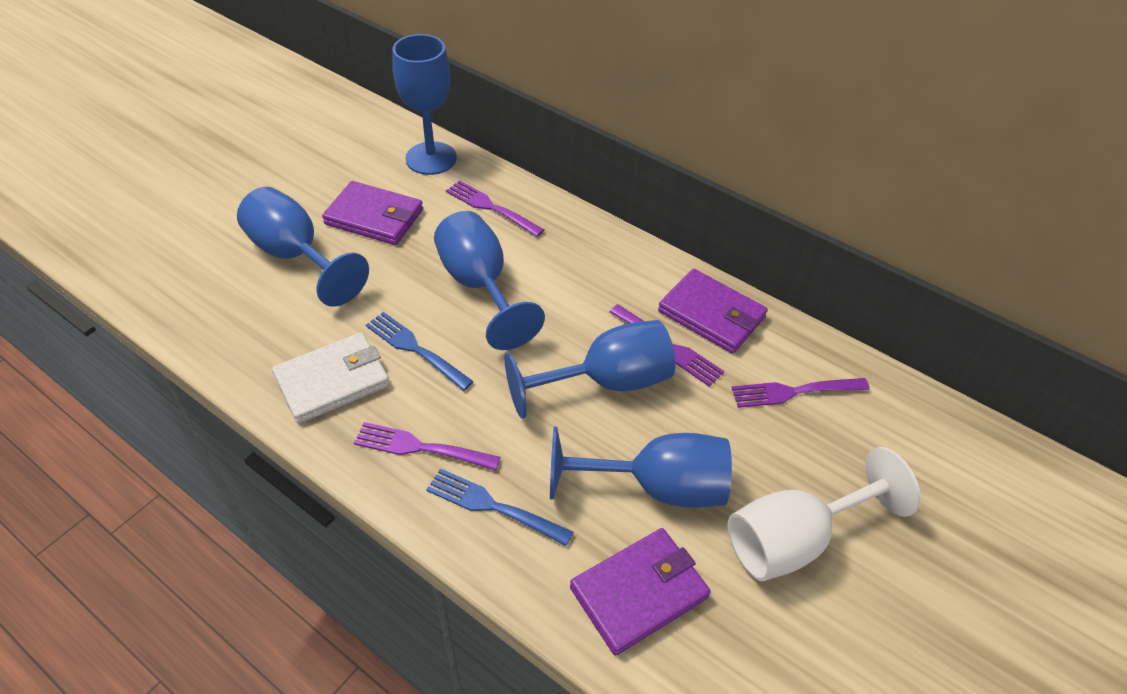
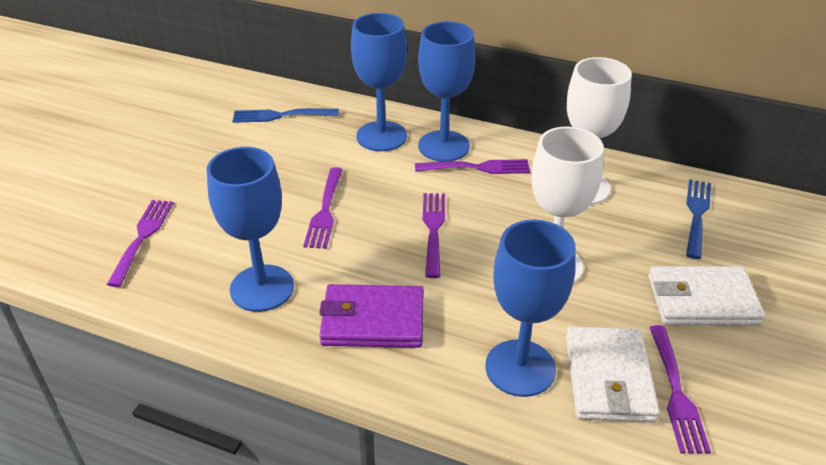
blue goblet: 5 -> 4
purple fork: 4 -> 5
purple wallet: 3 -> 1
white goblet: 1 -> 2
white wallet: 1 -> 2

